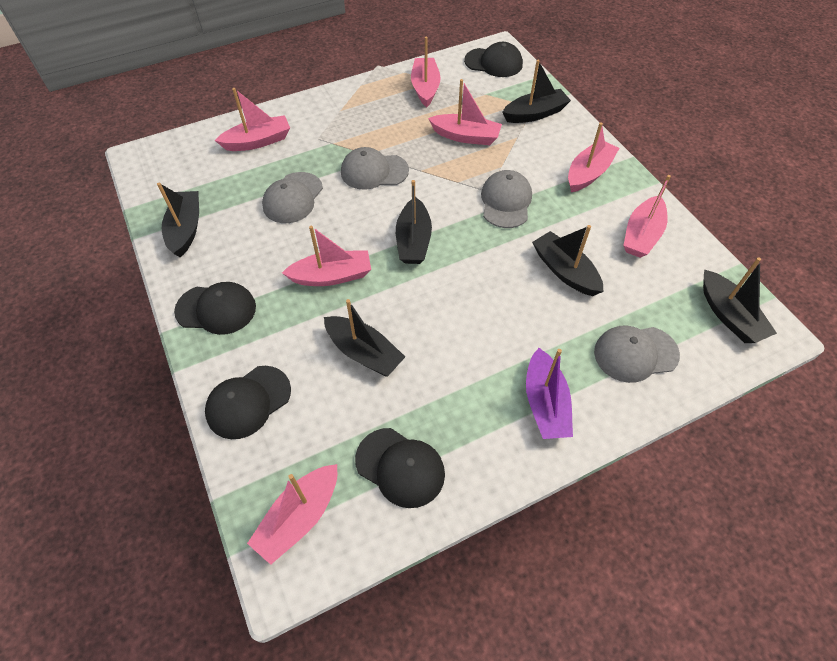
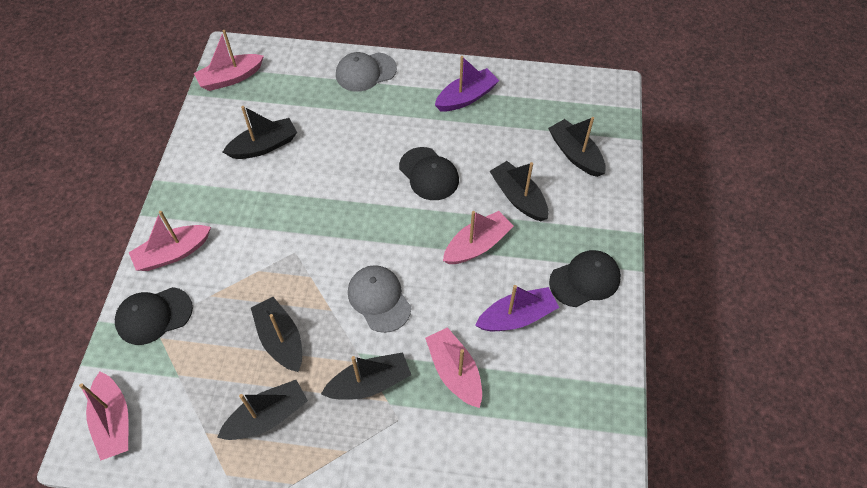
black cap: 4 -> 3
grey cap: 4 -> 2
pink boat: 7 -> 5
purple boat: 1 -> 2

